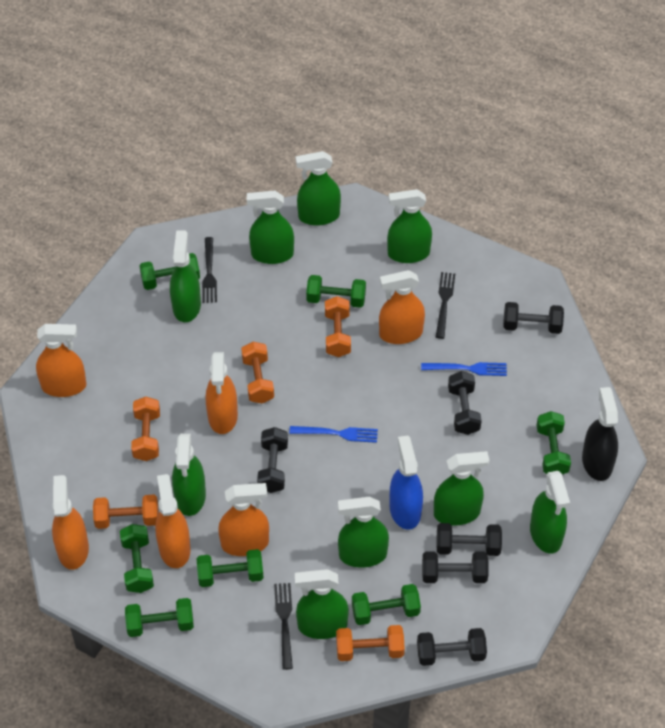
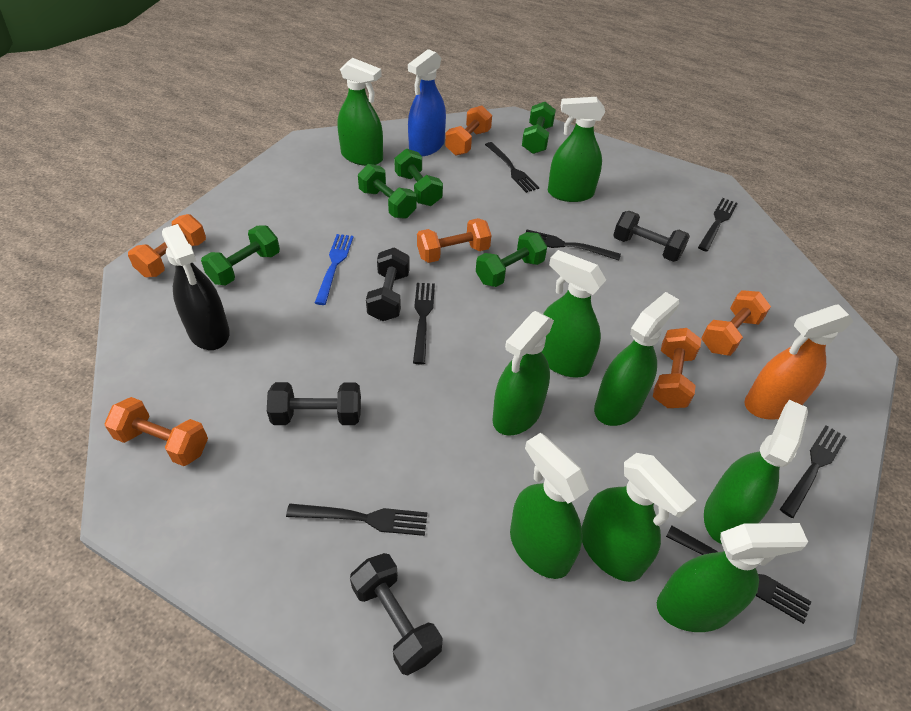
black dumbbell: 6 -> 4
black fork: 3 -> 7
blue fork: 2 -> 1
green dumbbell: 7 -> 5
orange dumbbell: 5 -> 6
orange spray bottle: 6 -> 1

